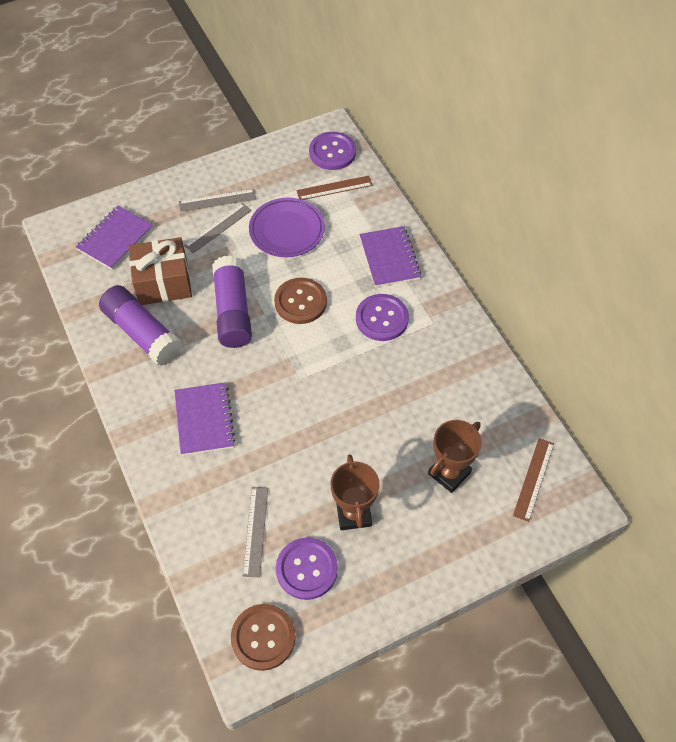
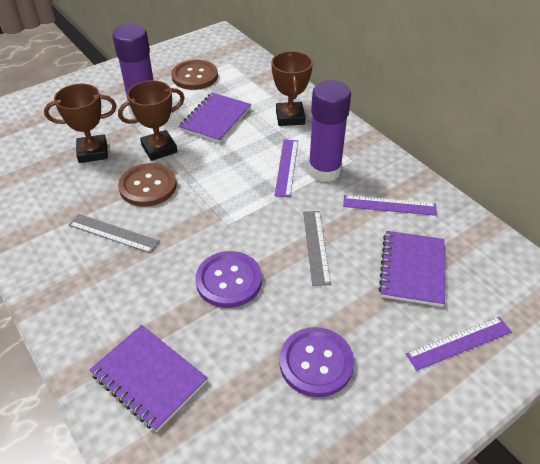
brown gift: 1 -> 0
brown ruler: 2 -> 0
brown trophy: 2 -> 3
grey ruler: 3 -> 2
purple button: 3 -> 2
purple plate: 1 -> 0
purple ruler: 0 -> 3

